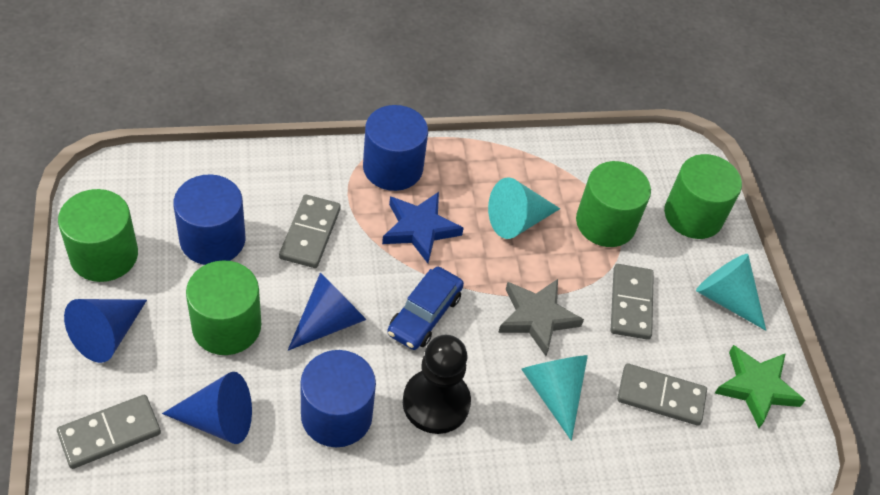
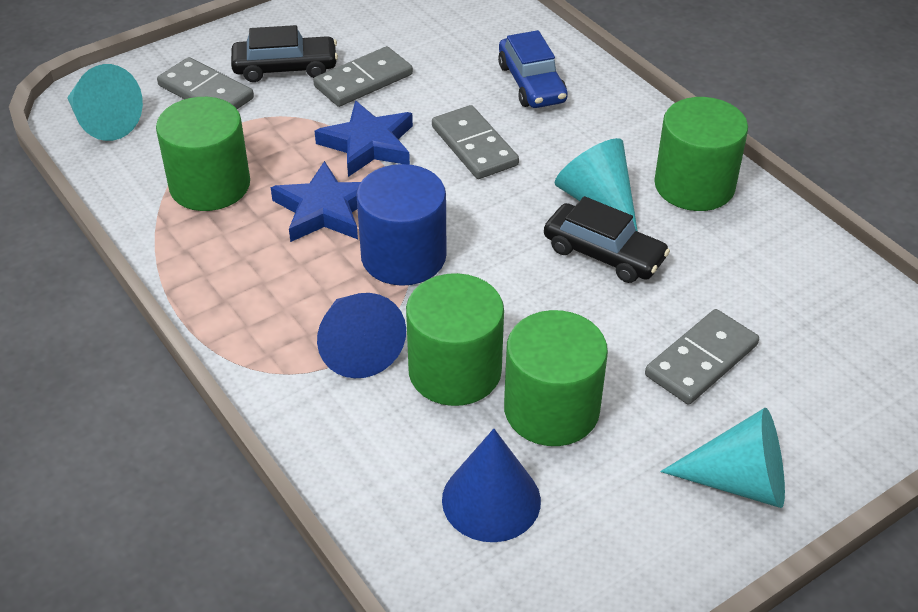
black car: 0 -> 2
black pawn: 1 -> 0
blue cone: 3 -> 2
blue cylinder: 3 -> 1
blue star: 1 -> 2
green star: 1 -> 0
grey star: 1 -> 0

